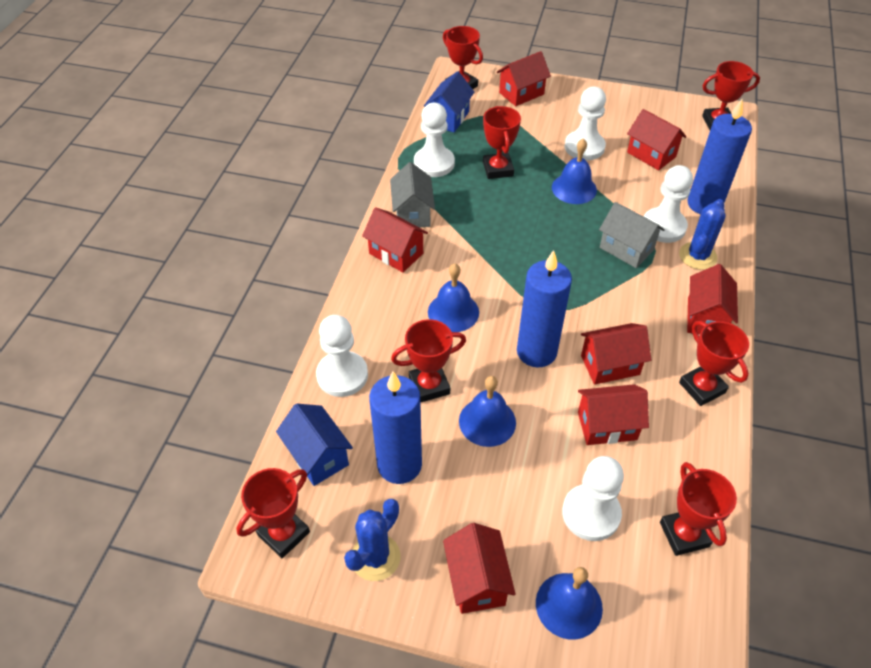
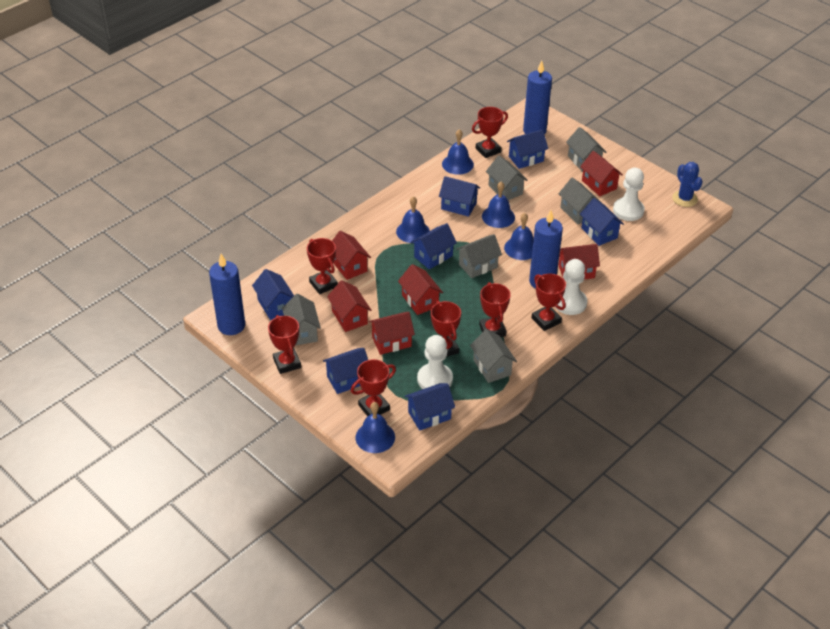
blue bell: 4 -> 5
blue cactus: 2 -> 1
blue house: 2 -> 7
grey house: 2 -> 6
red house: 7 -> 6
white pawn: 5 -> 3

